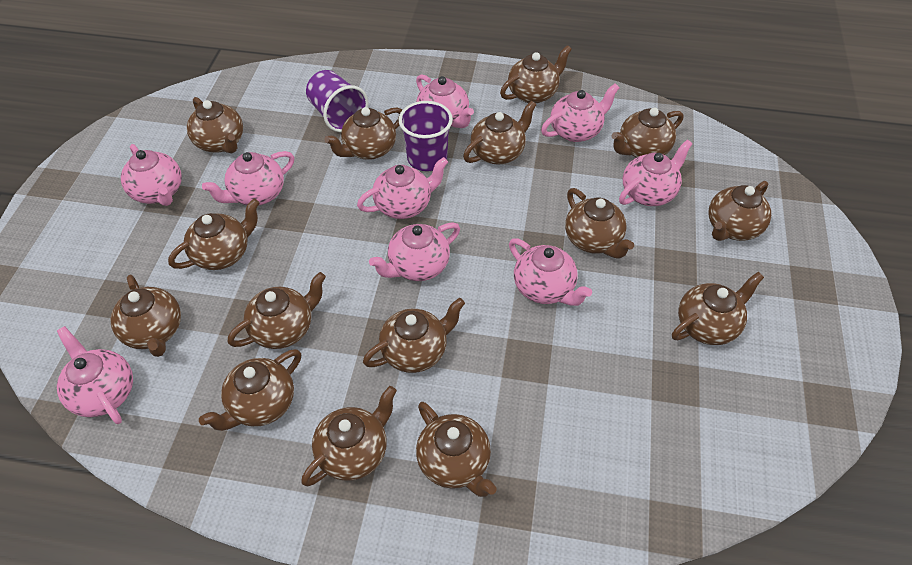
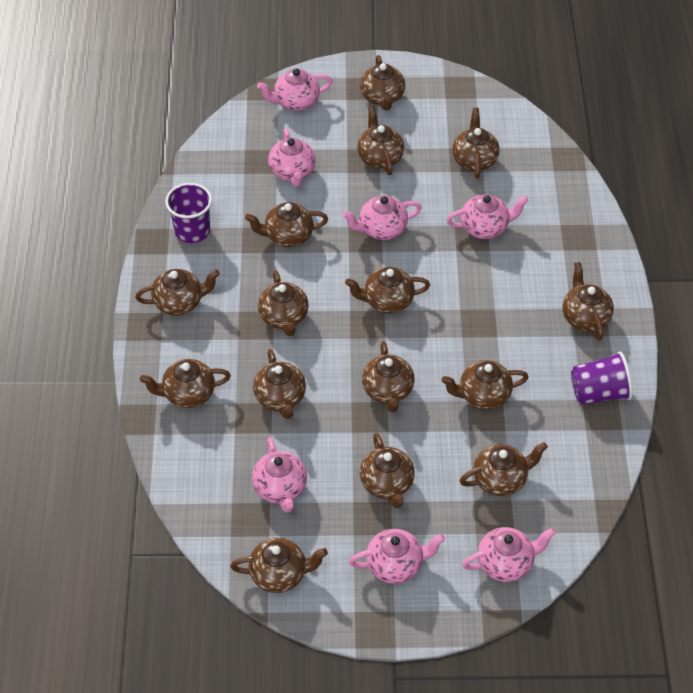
pink teapot: 9 -> 7

